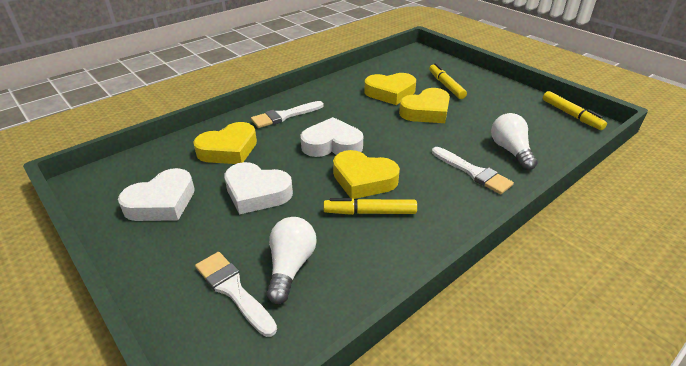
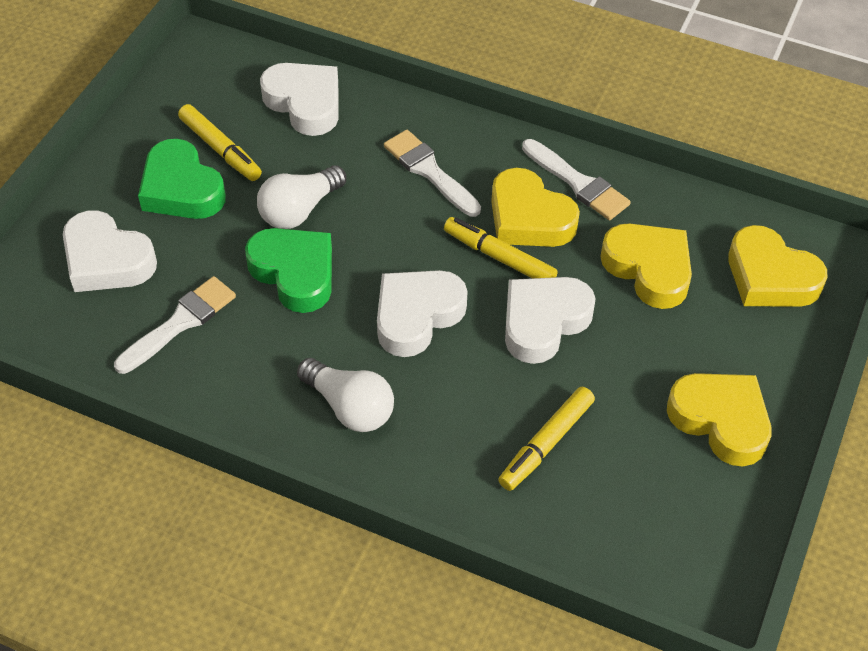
green heart: 0 -> 2
white heart: 3 -> 4

